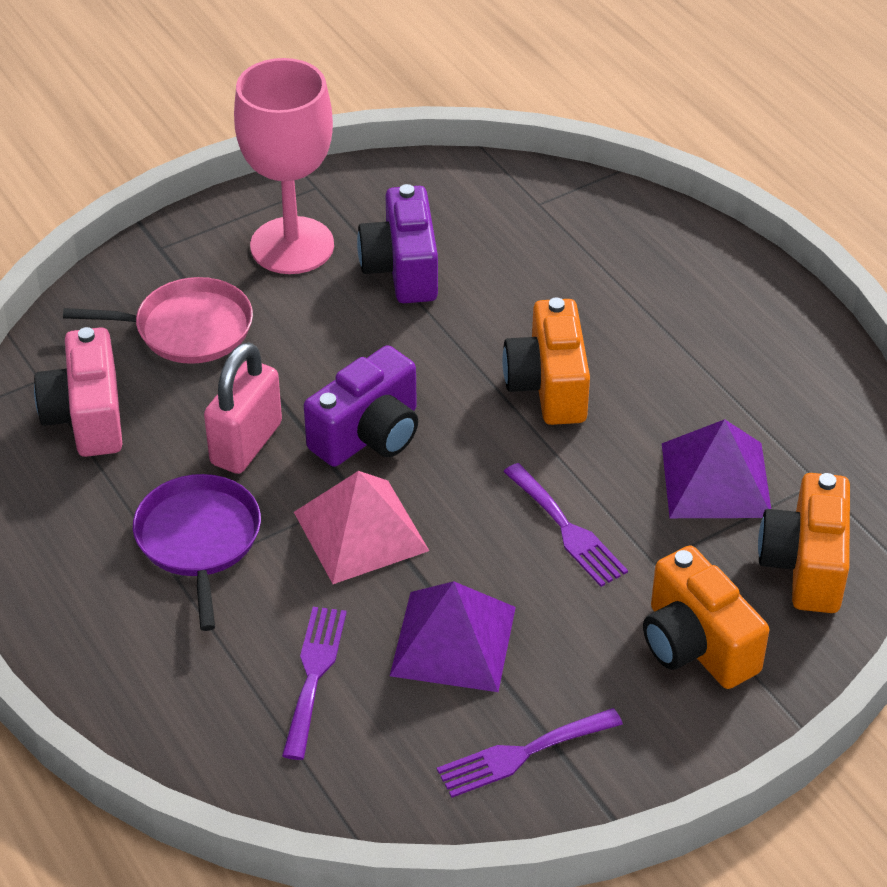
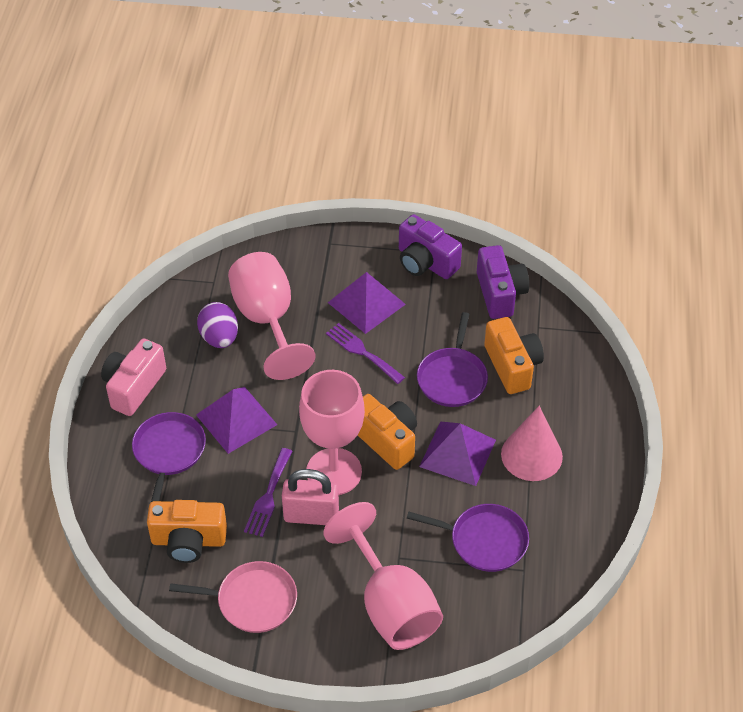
pink cone: 0 -> 1
pink goblet: 1 -> 3
pink pyramid: 1 -> 0
purple egg: 0 -> 1
purple fork: 3 -> 2
purple pan: 1 -> 3
purple pyramid: 2 -> 3

